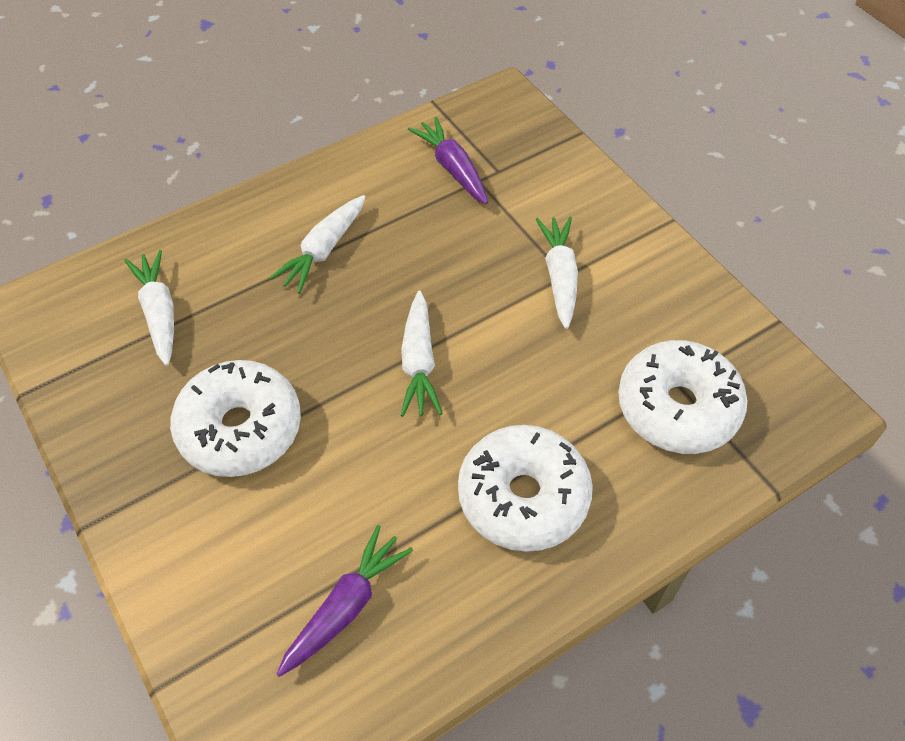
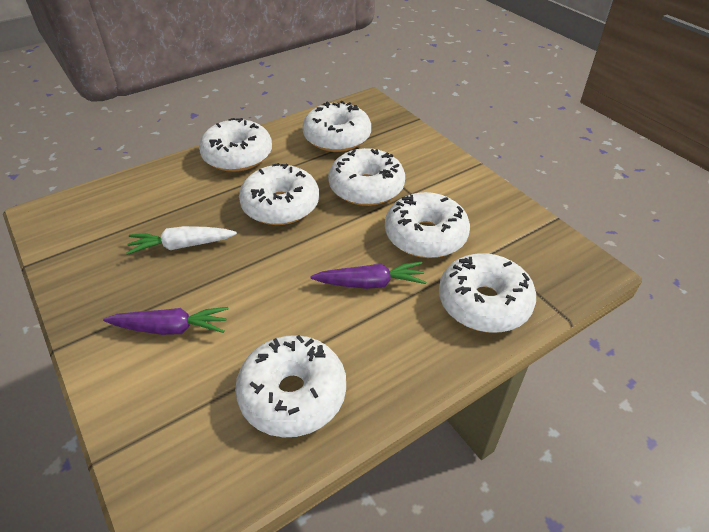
white carrot: 4 -> 1
white donut: 3 -> 7

